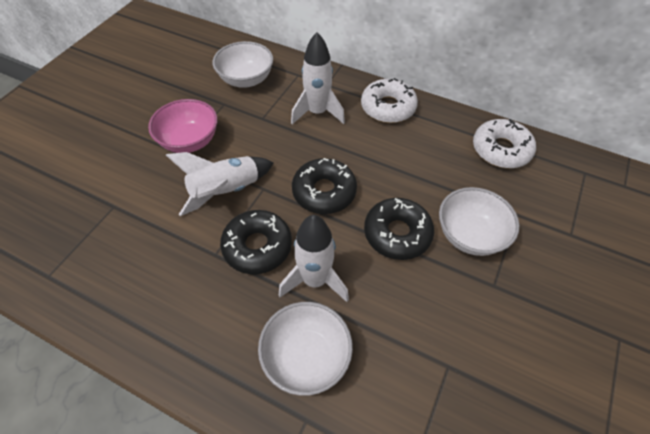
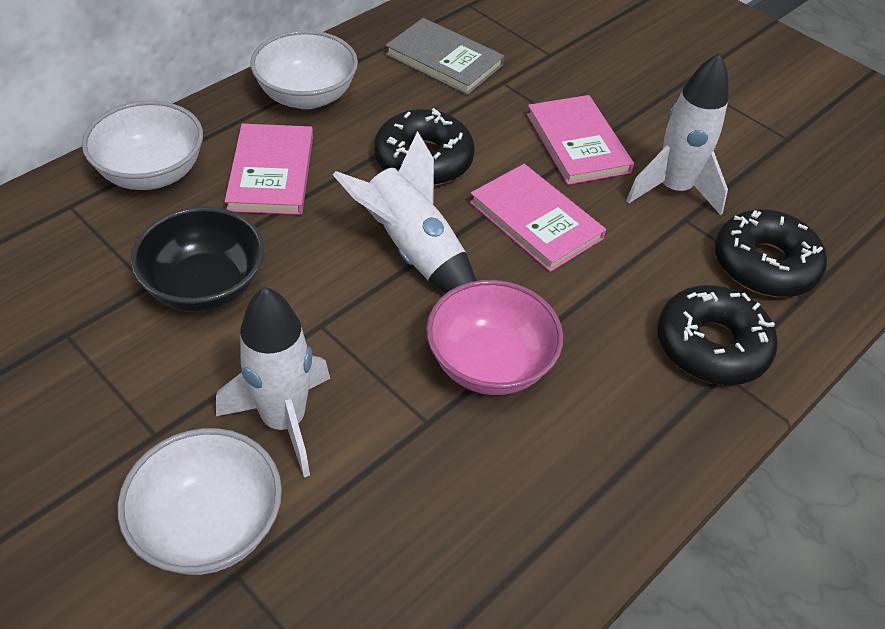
black bowl: 0 -> 1
grey book: 0 -> 1
pink book: 0 -> 3
white donut: 2 -> 0

